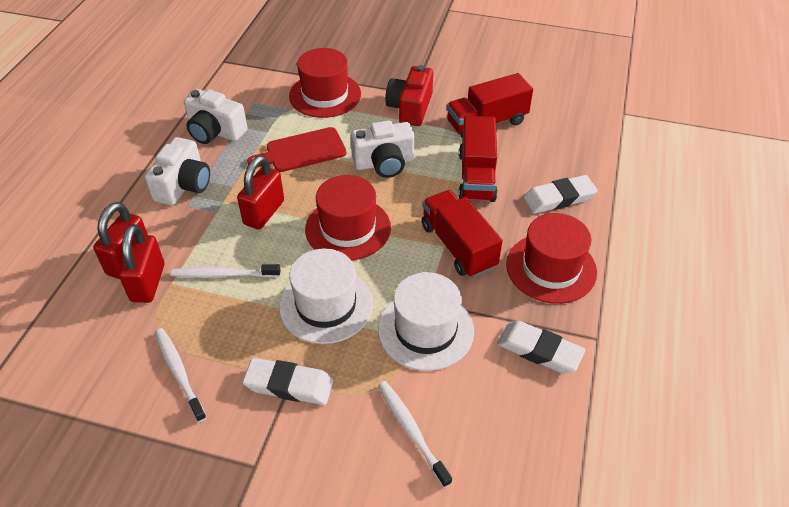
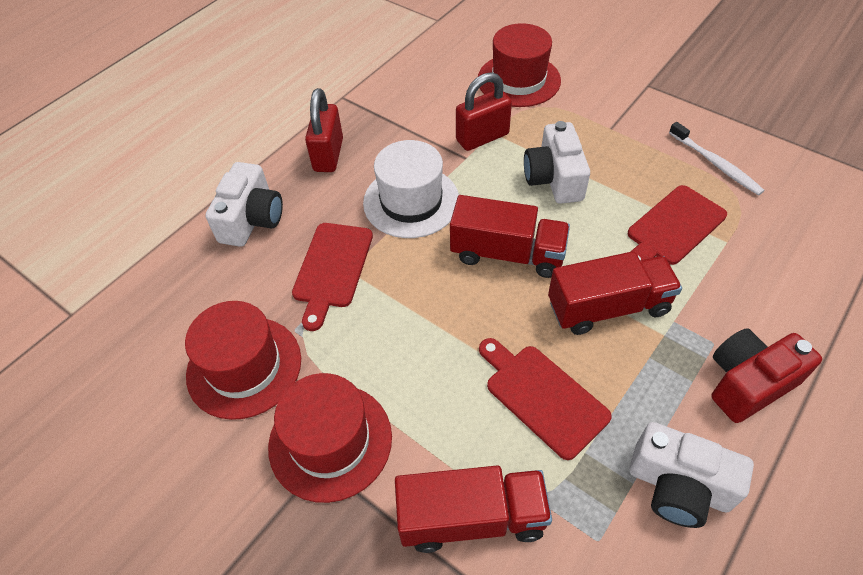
red cutting board: 1 -> 3
red padlock: 3 -> 2
white eraser: 3 -> 0
white hat: 2 -> 1
white toothbrush: 3 -> 1

